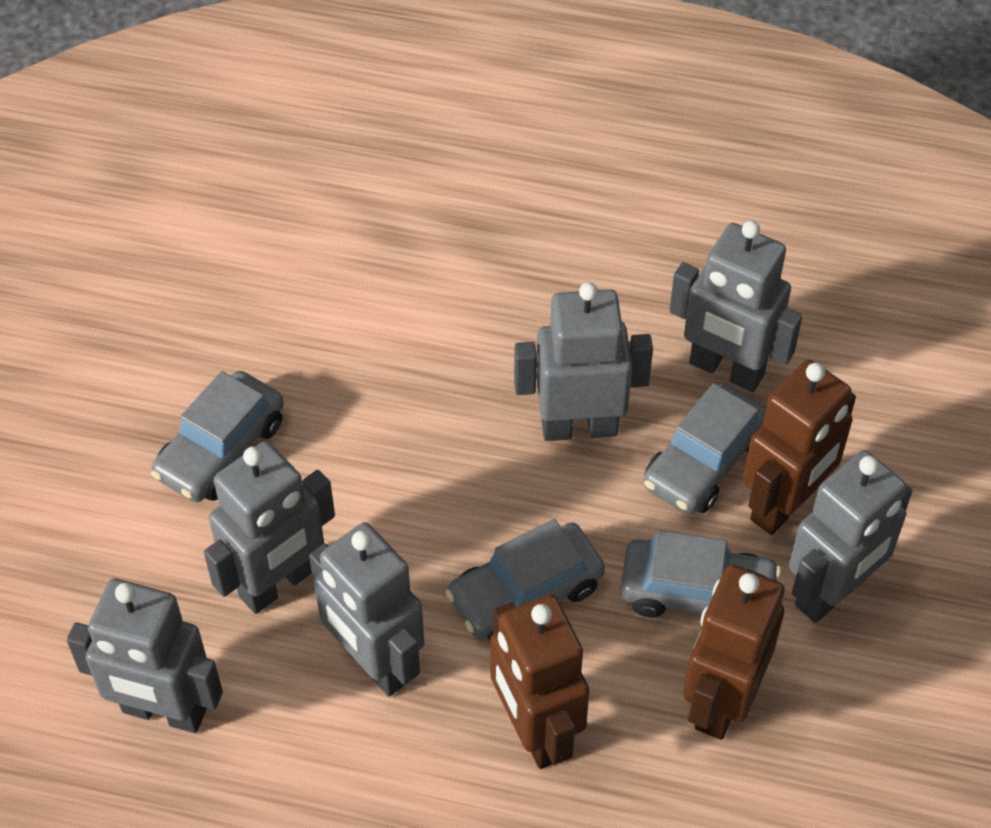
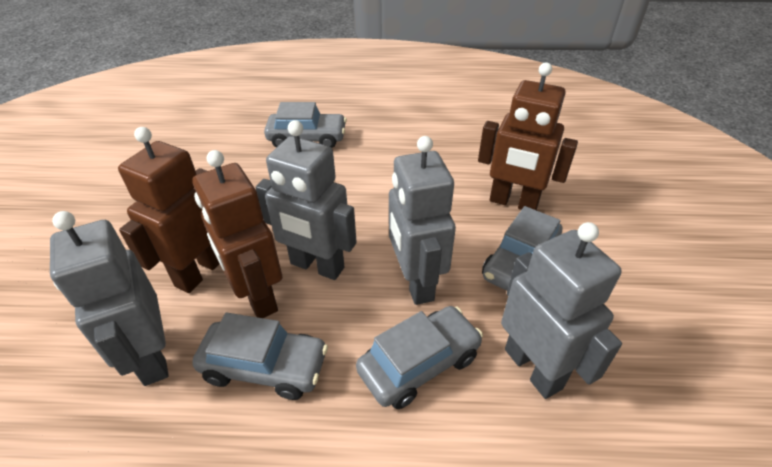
grey robot: 6 -> 4

